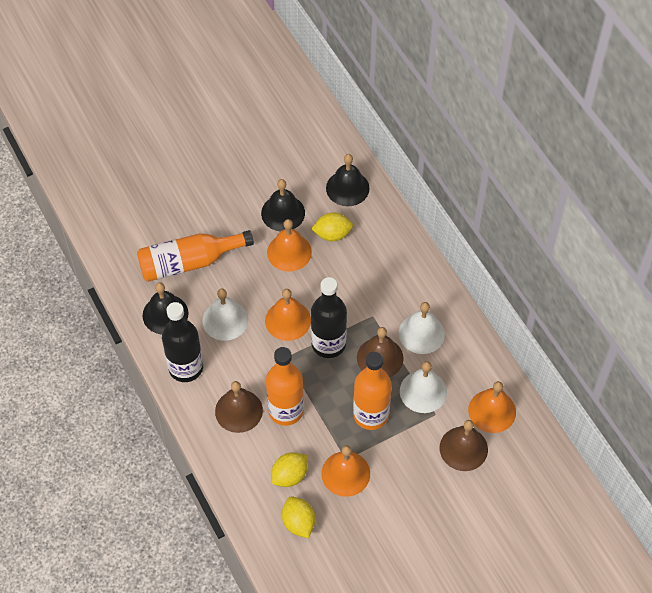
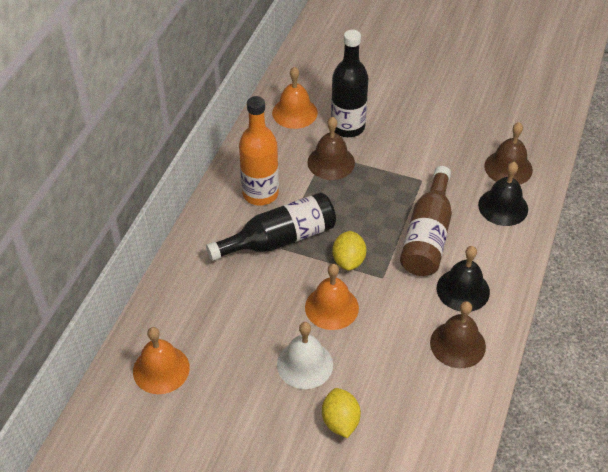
black bell: 3 -> 2
brown bottle: 0 -> 1
orange bell: 4 -> 3
orange bottle: 3 -> 1
white bell: 3 -> 1
yellow lemon: 3 -> 2

